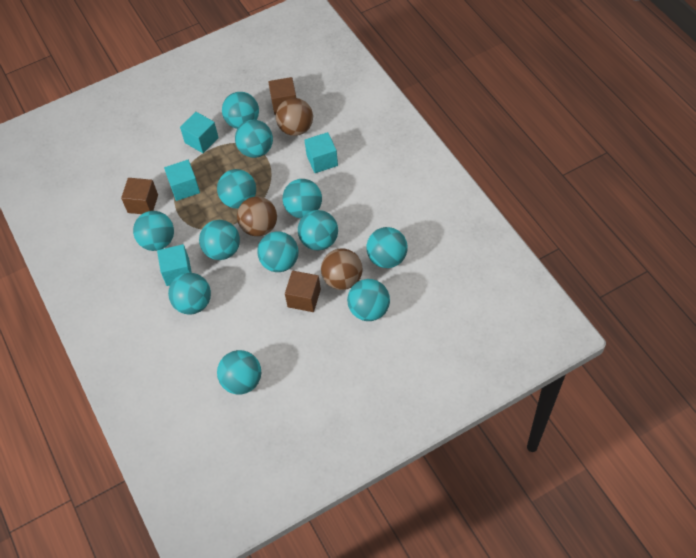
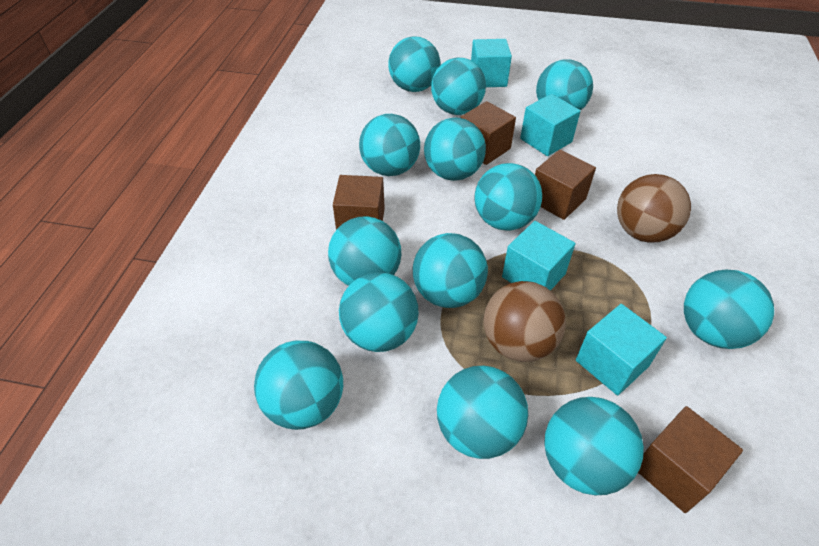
brown ball: 3 -> 2
brown cube: 3 -> 4
turquoise ball: 12 -> 13

